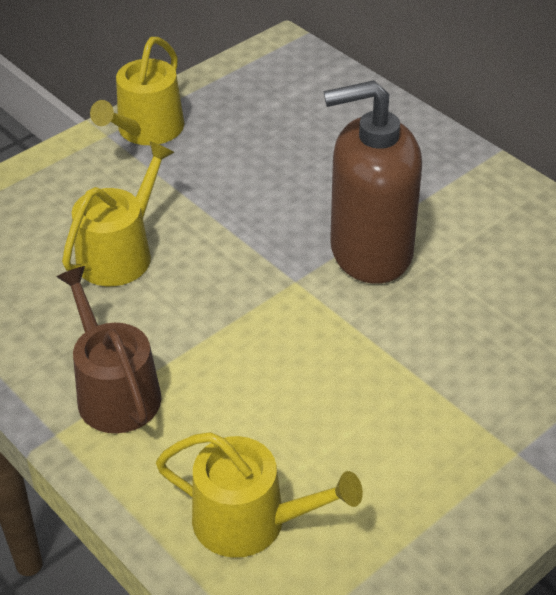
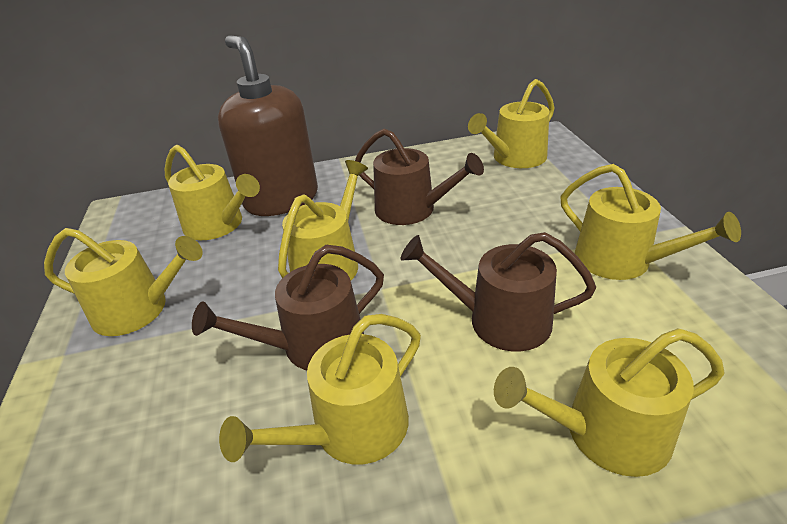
brown watering can: 1 -> 3
yellow watering can: 3 -> 7

